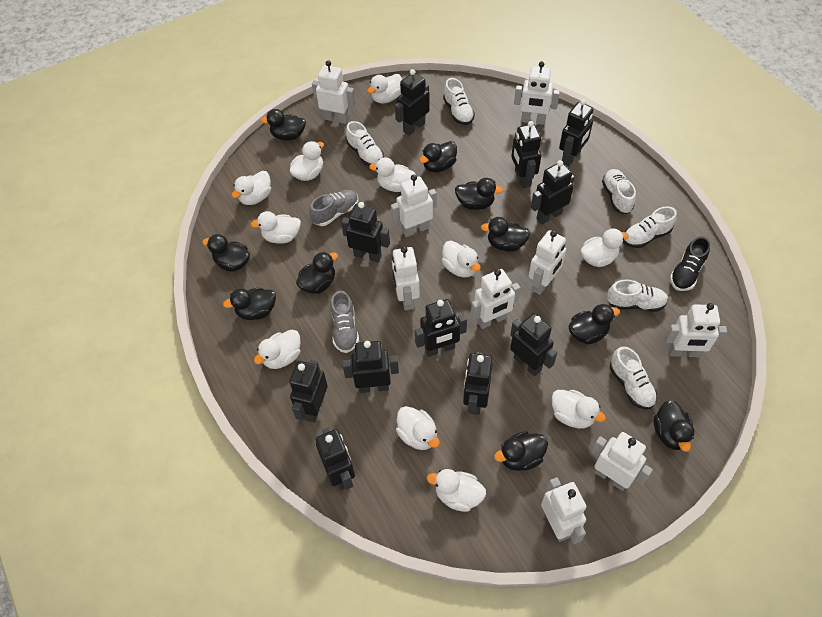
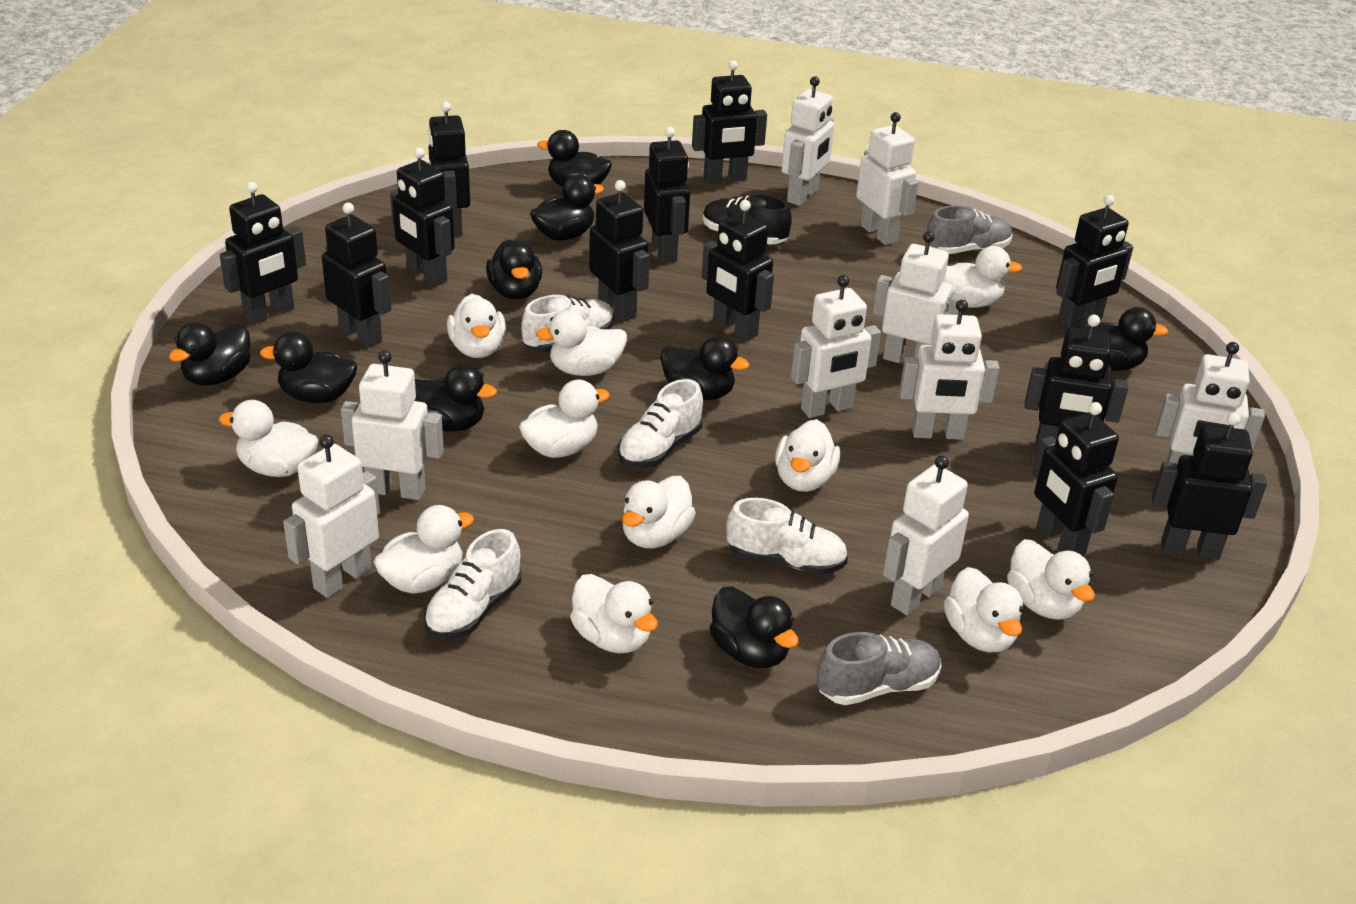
black duck: 10 -> 9
black robot: 11 -> 12
white shoe: 6 -> 4

